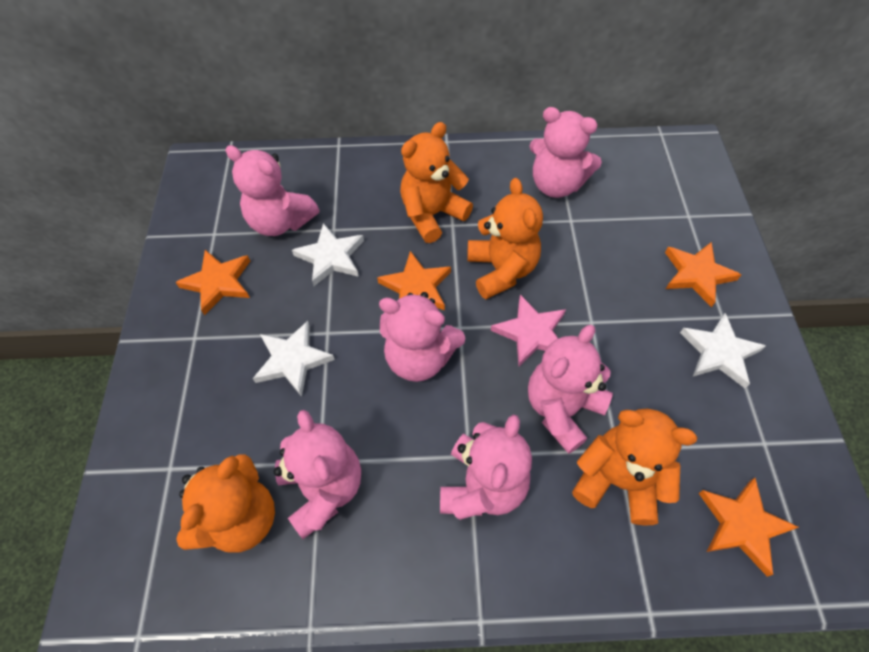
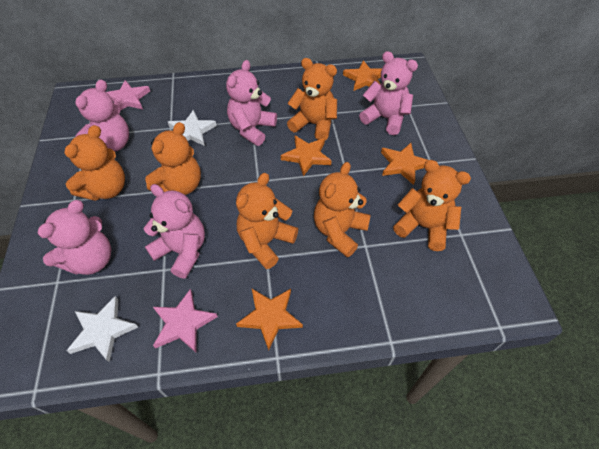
orange teddy bear: 4 -> 6
pink star: 1 -> 2
pink teddy bear: 6 -> 5
white star: 3 -> 2

